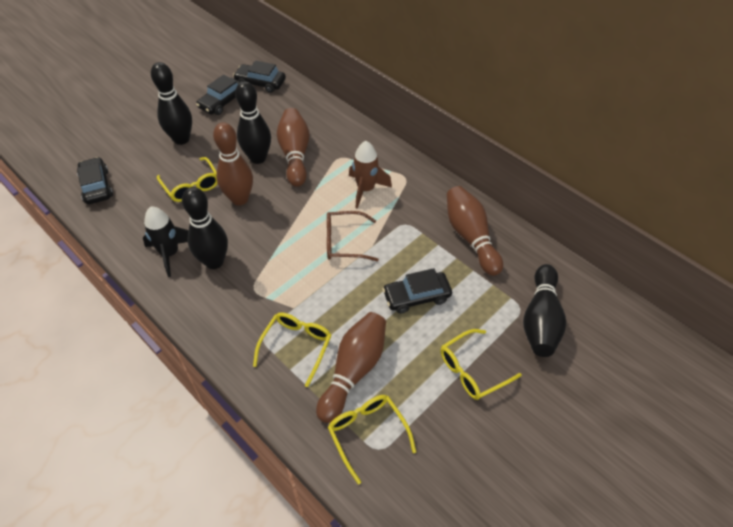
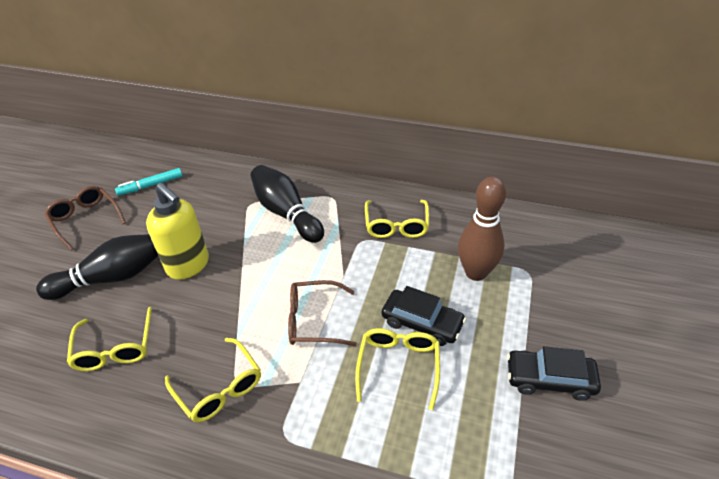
black bowling pin: 4 -> 2
black car: 4 -> 2
black rocket: 1 -> 0
brown bowling pin: 4 -> 1
brown glasses: 1 -> 2
brown rocket: 1 -> 0
turquoise marker: 0 -> 1
yellow soap dispenser: 0 -> 1

